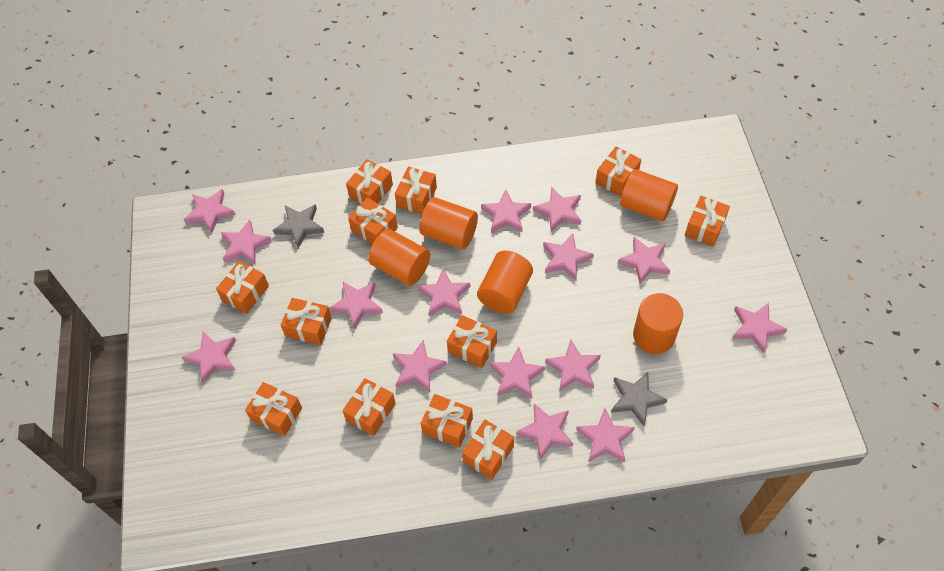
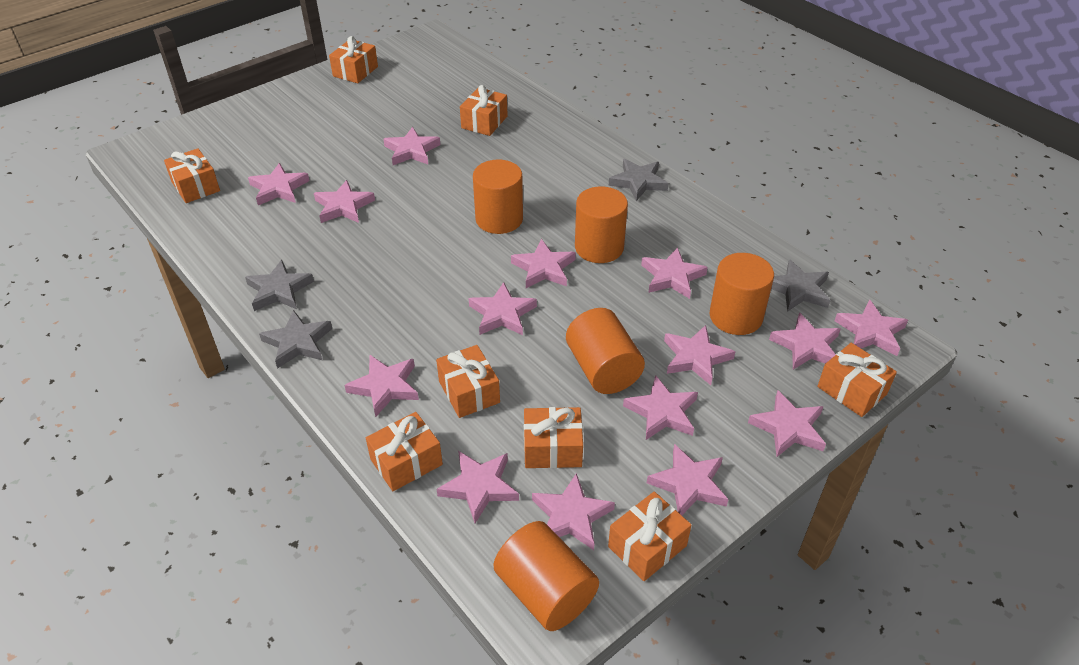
grey star: 2 -> 4
orange gift: 12 -> 8

